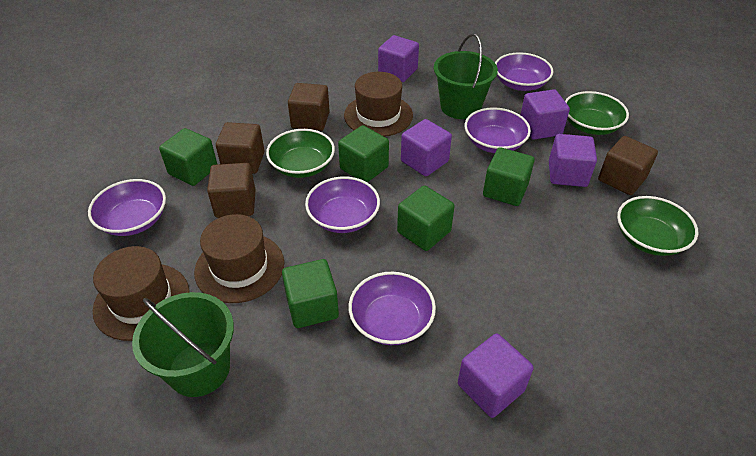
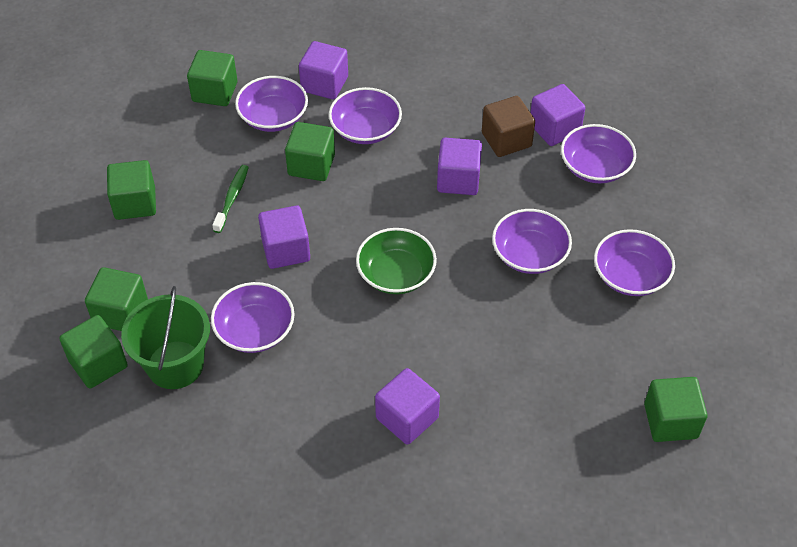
brown cube: 4 -> 1
brown hat: 3 -> 0
green bowl: 3 -> 1
green bucket: 2 -> 1
green cube: 5 -> 6
green toothbrush: 0 -> 1
purple bowl: 5 -> 6

